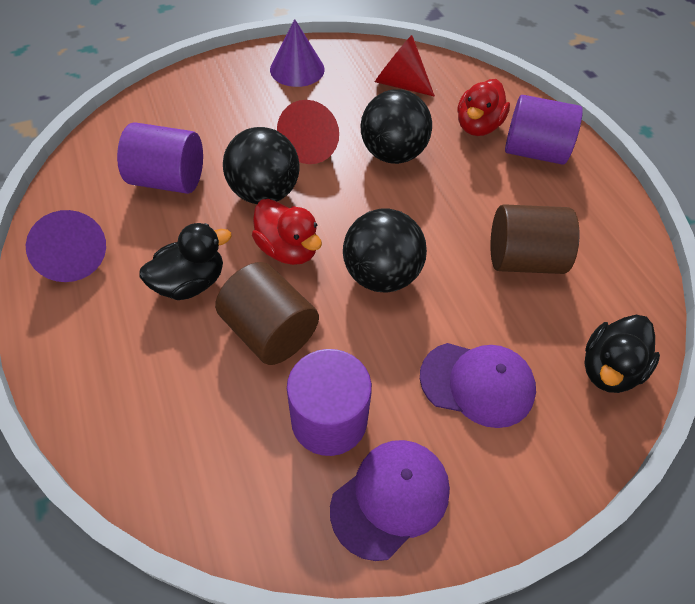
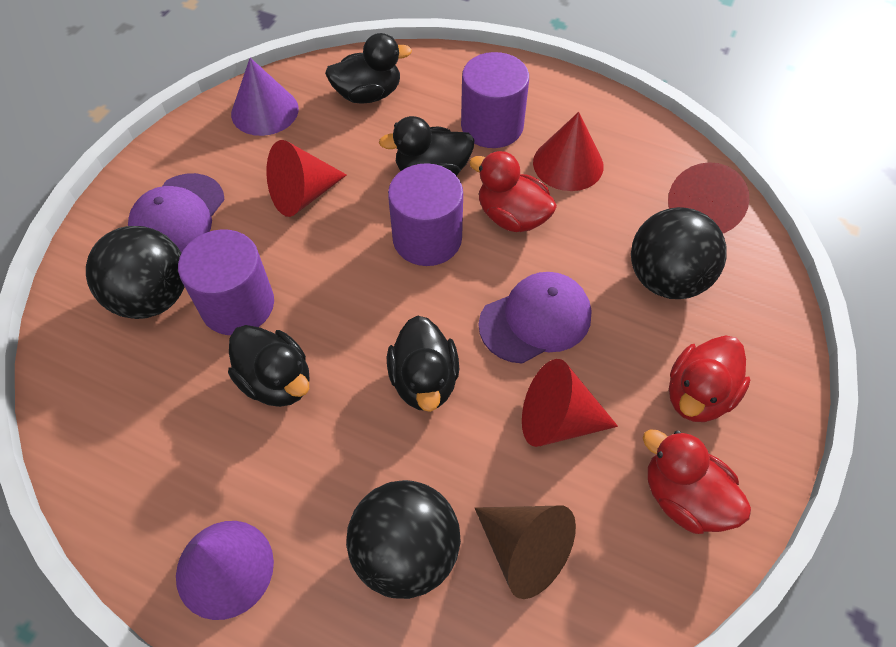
black duck: 2 -> 4
brown cone: 0 -> 1
brown cylinder: 2 -> 0
red cone: 2 -> 4
red duck: 2 -> 3

